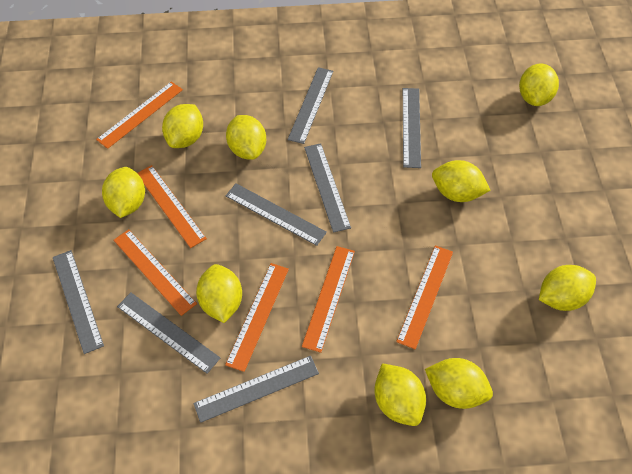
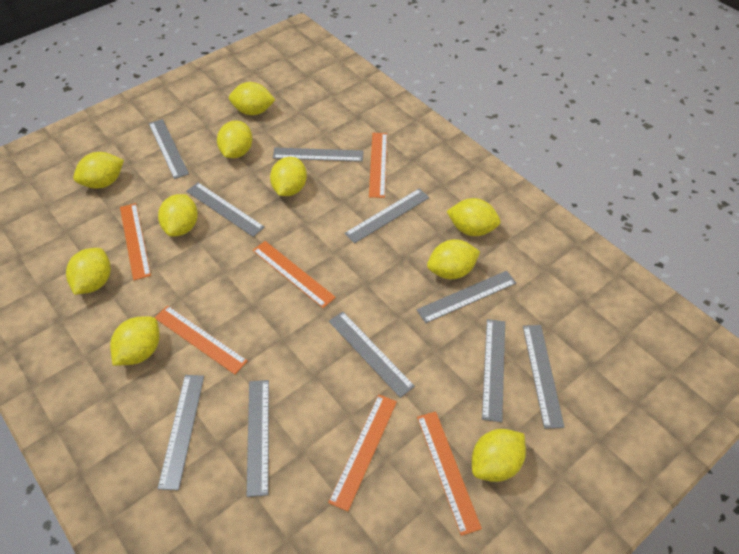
grey ruler: 7 -> 10
yellow lemon: 9 -> 10

